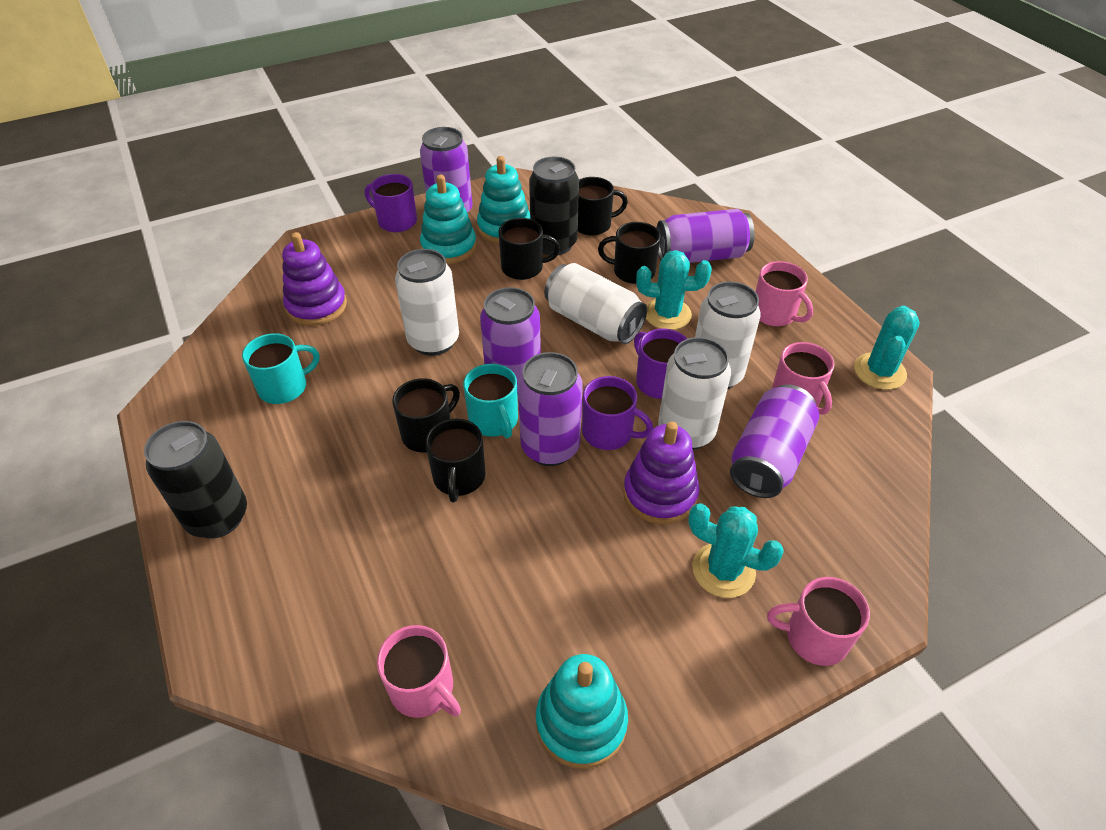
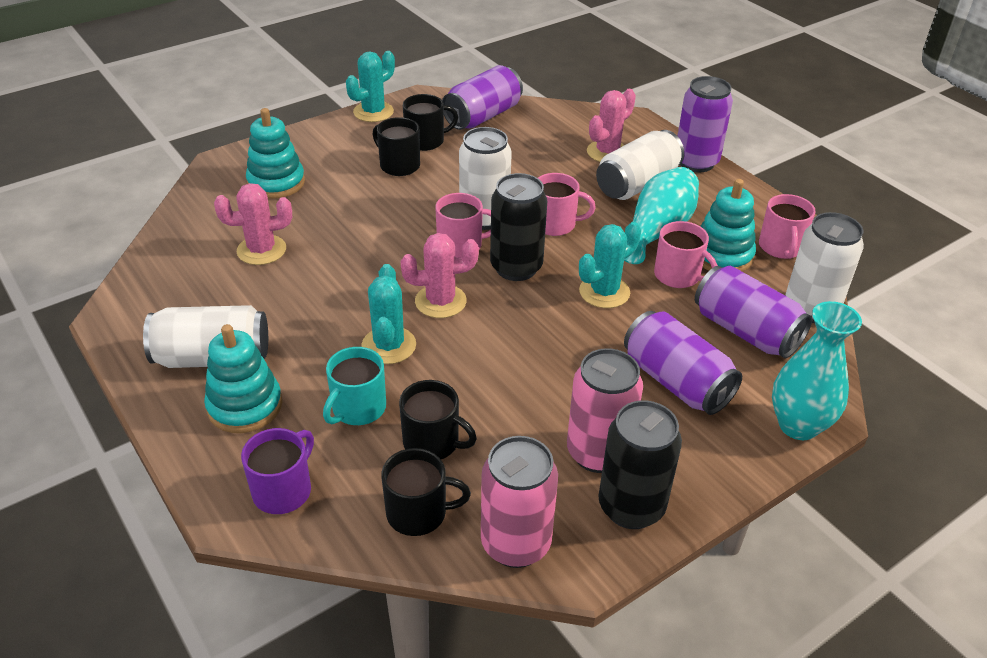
black mug: 5 -> 4
pink cactus: 0 -> 3
pink can: 0 -> 2
purple can: 5 -> 4
purple mug: 3 -> 1
purple stacking toy: 2 -> 0
turquoise mug: 2 -> 1
turquoise vase: 0 -> 2

